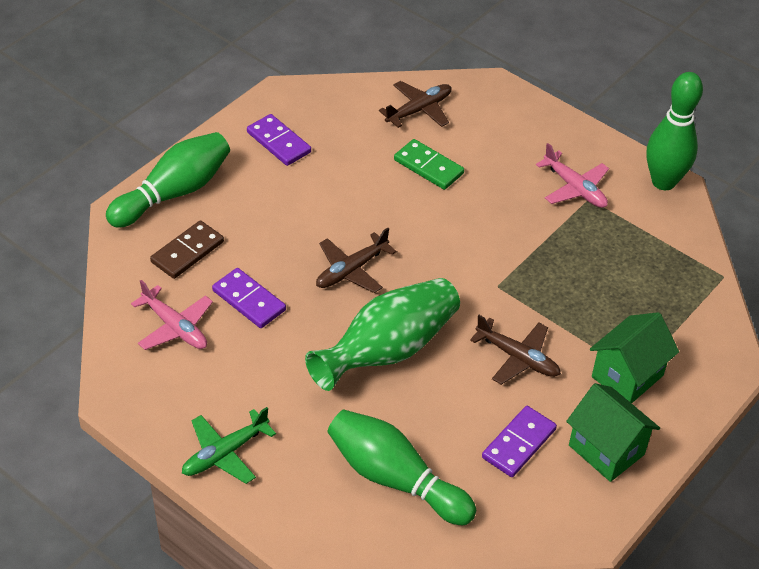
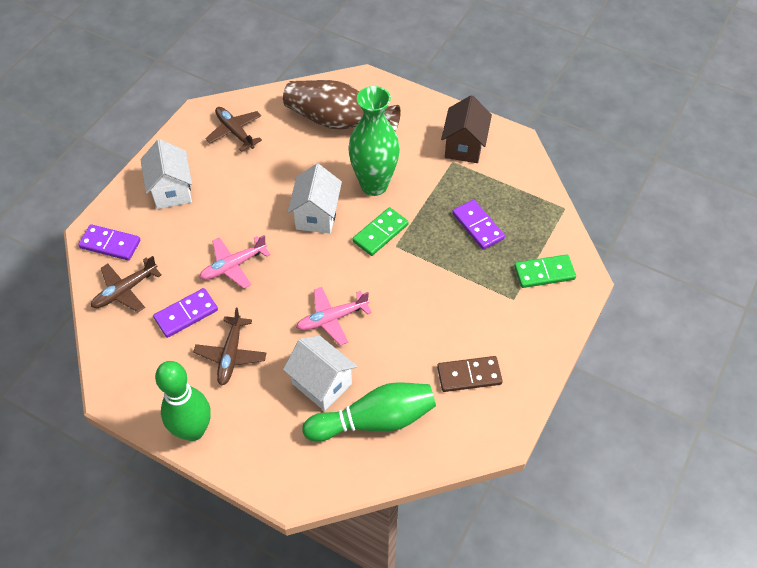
brown house: 0 -> 1
brown vase: 0 -> 1
green bowling pin: 3 -> 2
green domino: 1 -> 2
green house: 2 -> 0
green plane: 1 -> 0
white house: 0 -> 3

